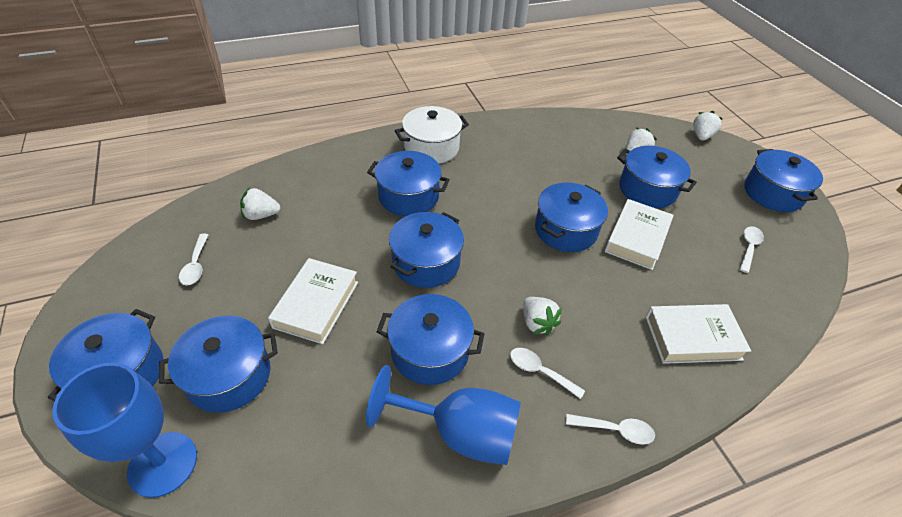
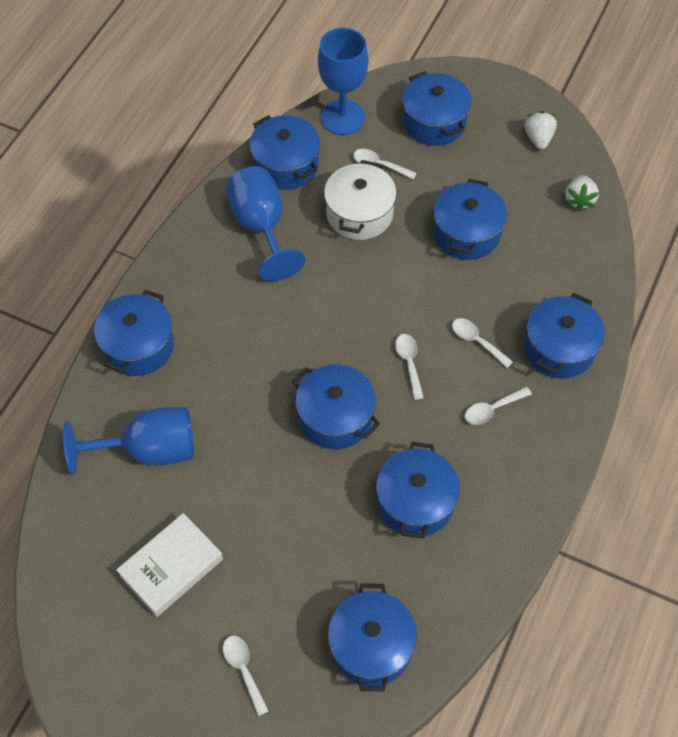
blue goblet: 2 -> 3
white book: 3 -> 1
white spoon: 4 -> 5
white strawberry: 4 -> 2

